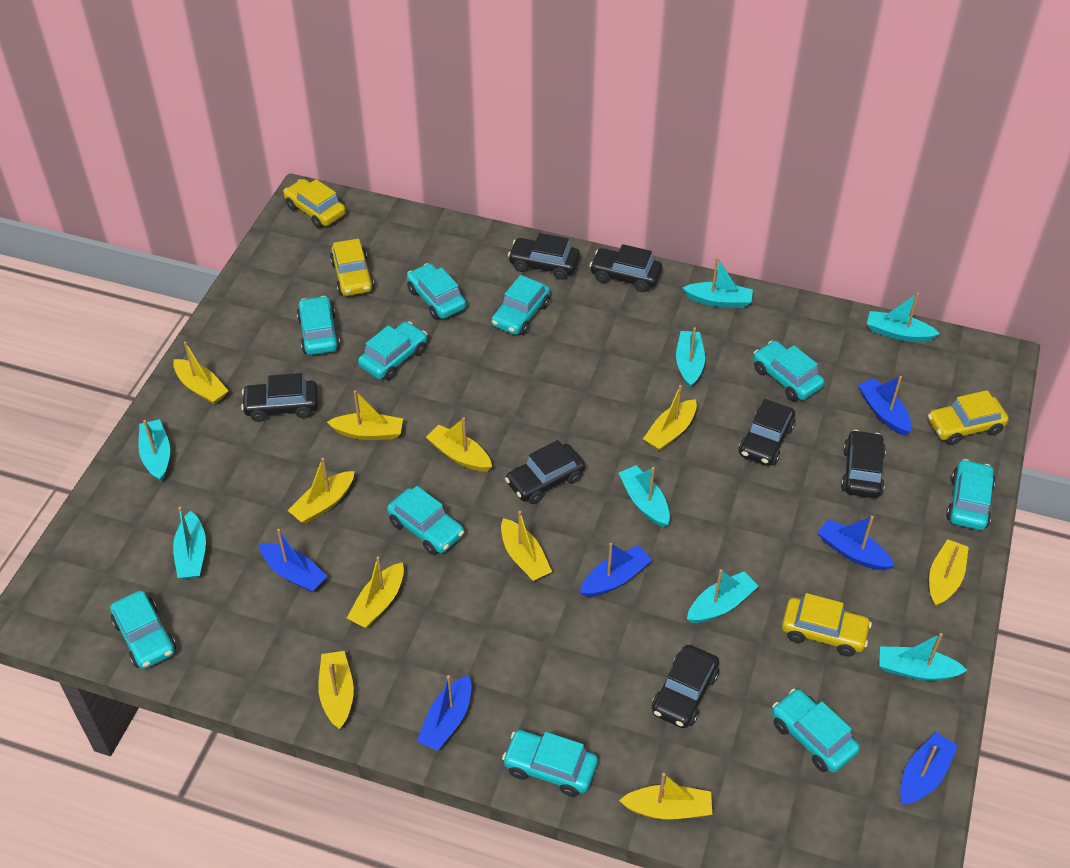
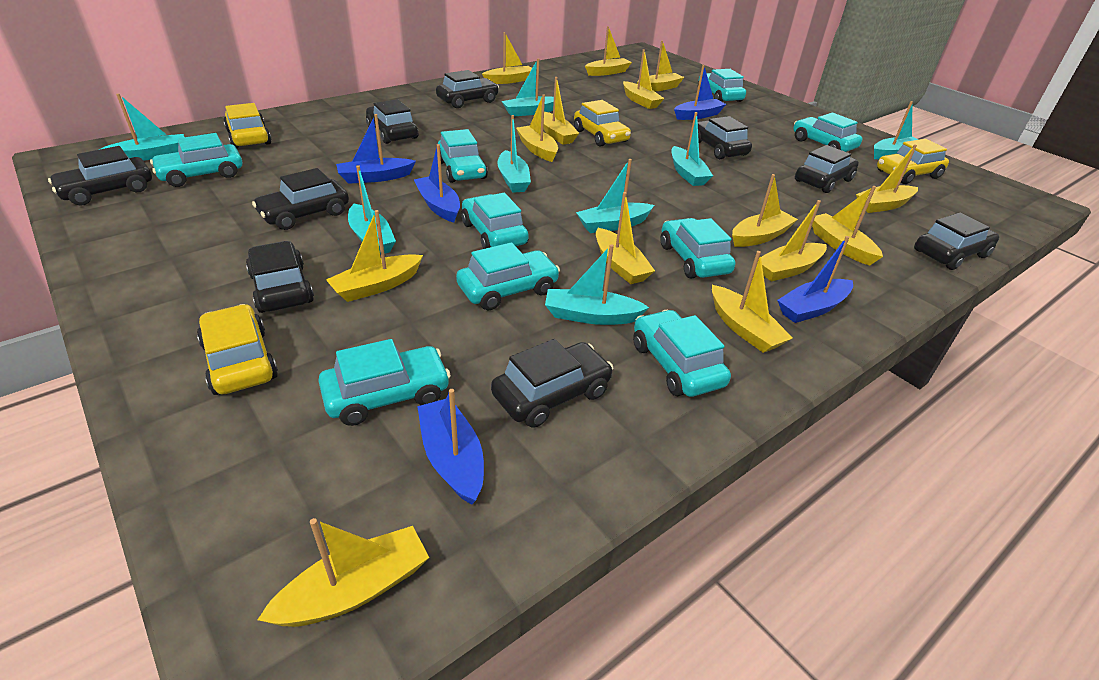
black car: 7 -> 9
blue boat: 6 -> 5
turquoise car: 10 -> 9
yellow boat: 10 -> 14

